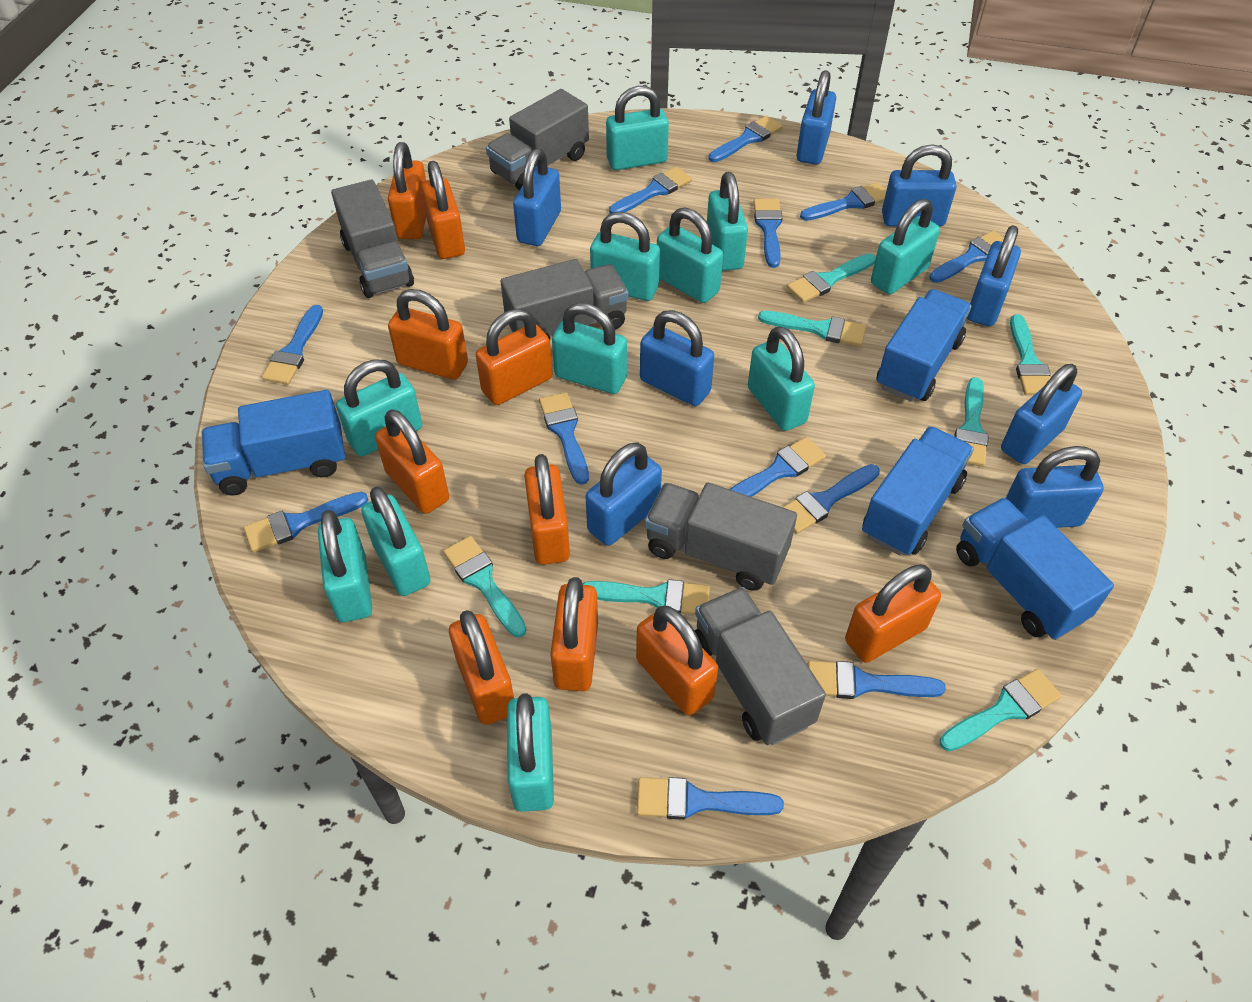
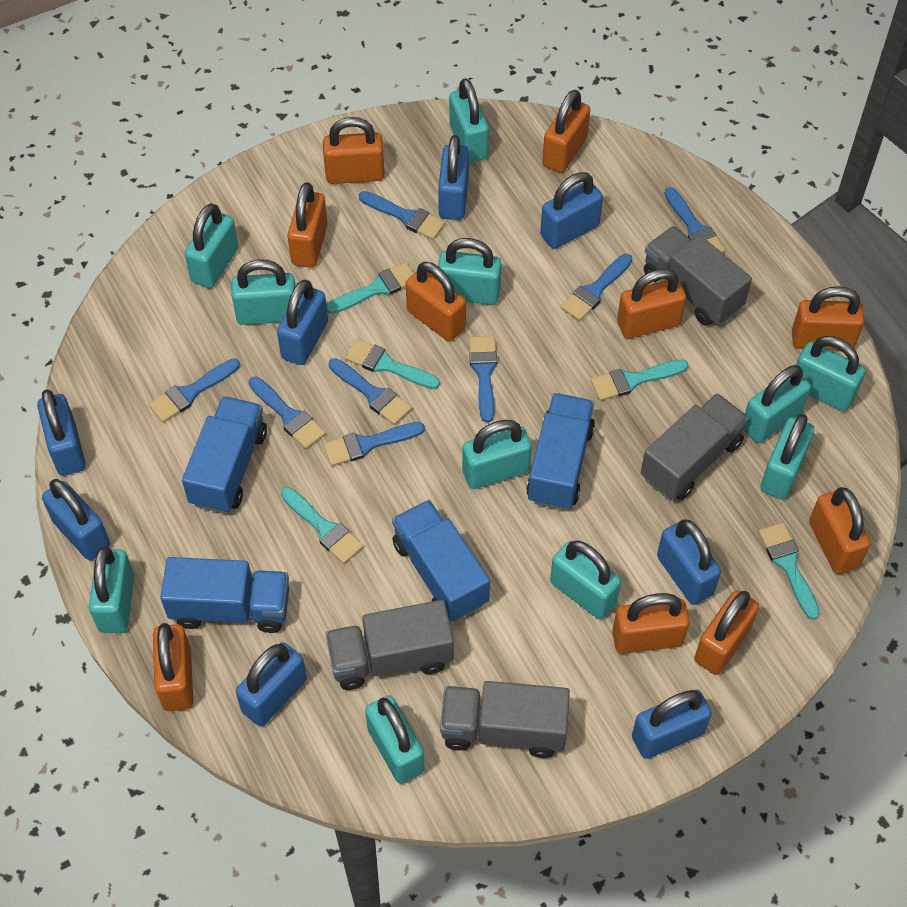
blue brush: 12 -> 8
grey truck: 5 -> 4
turquoise brush: 7 -> 5

